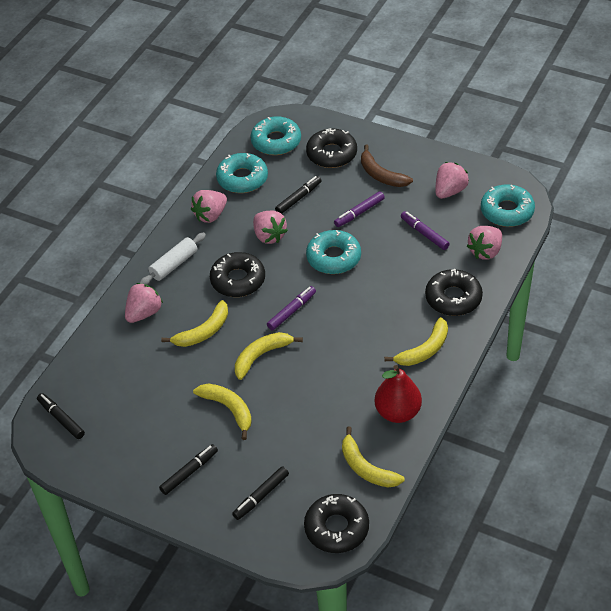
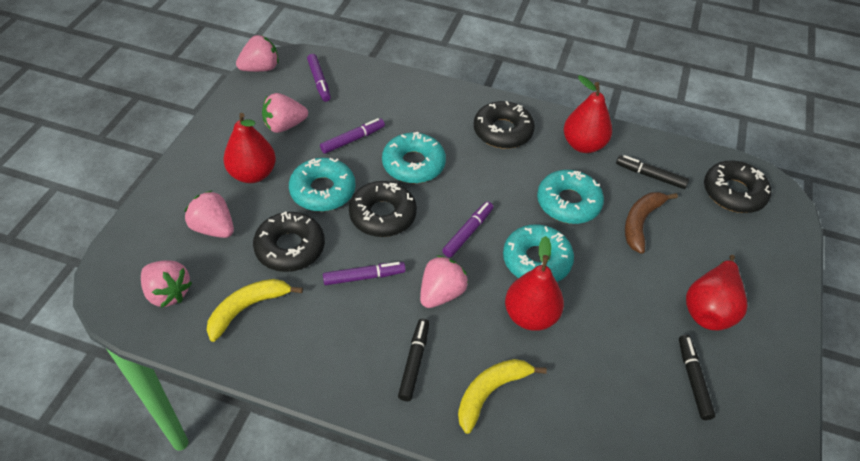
black marker: 4 -> 3
purple marker: 3 -> 4
red pear: 1 -> 4
white rolling pin: 1 -> 0
yellow banana: 5 -> 2

